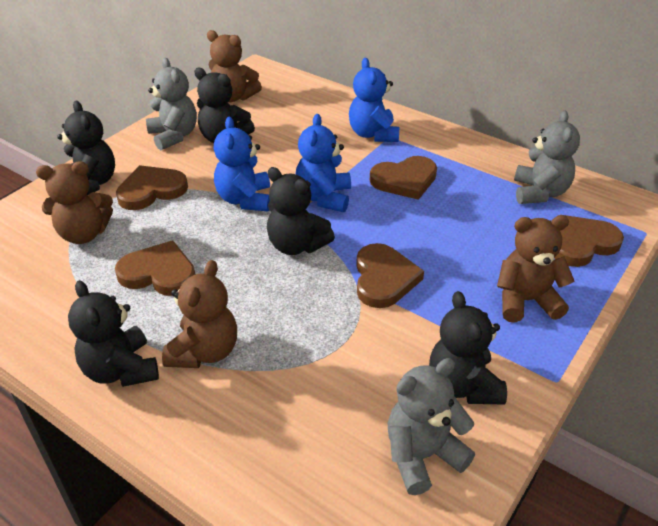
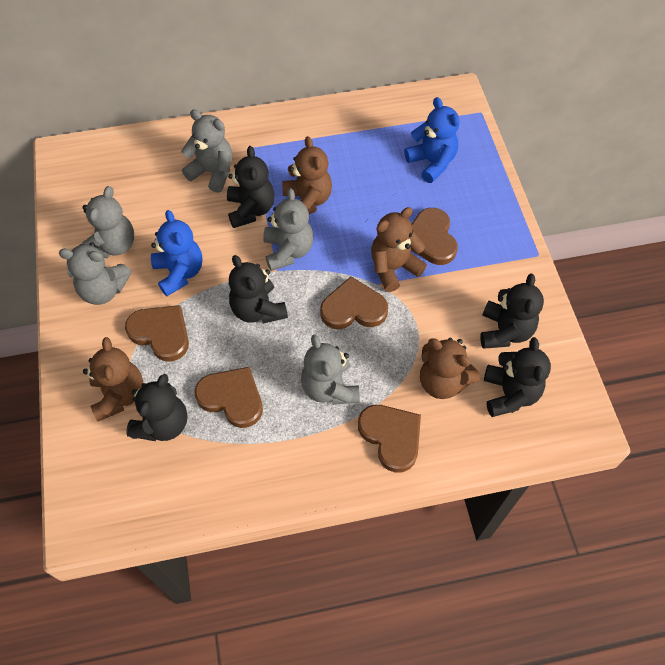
blue teddy bear: 3 -> 2
grey teddy bear: 3 -> 5

